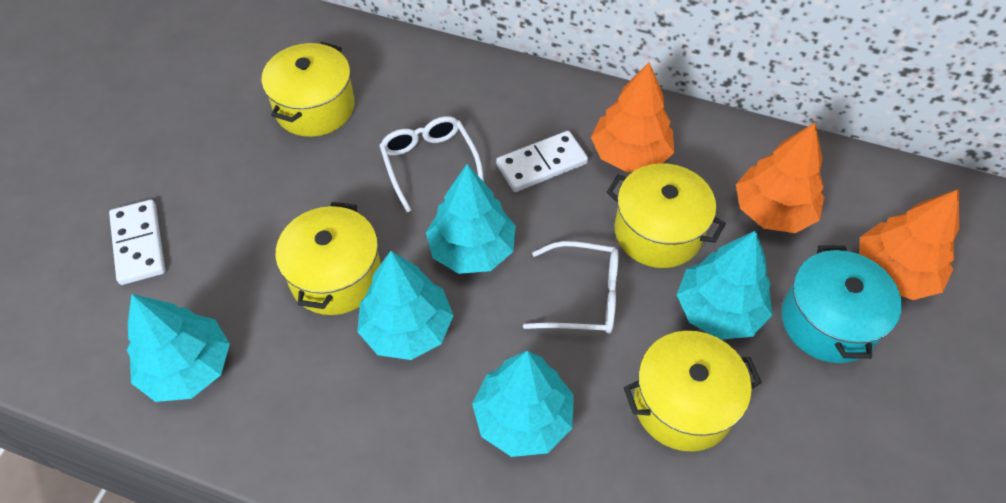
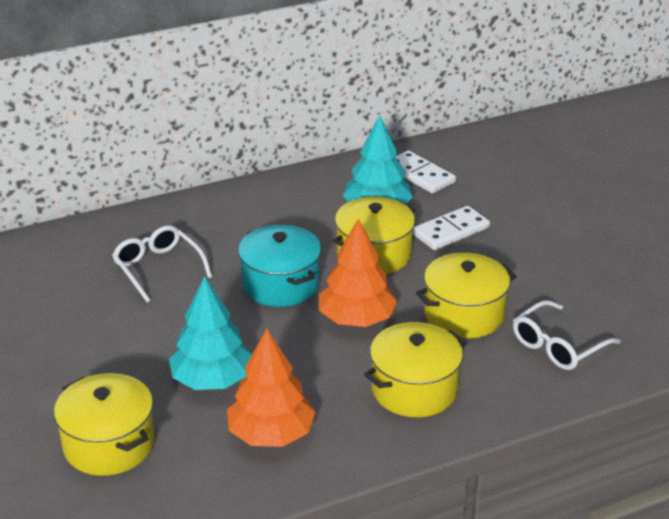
orange tree: 3 -> 2
turquoise tree: 5 -> 2

